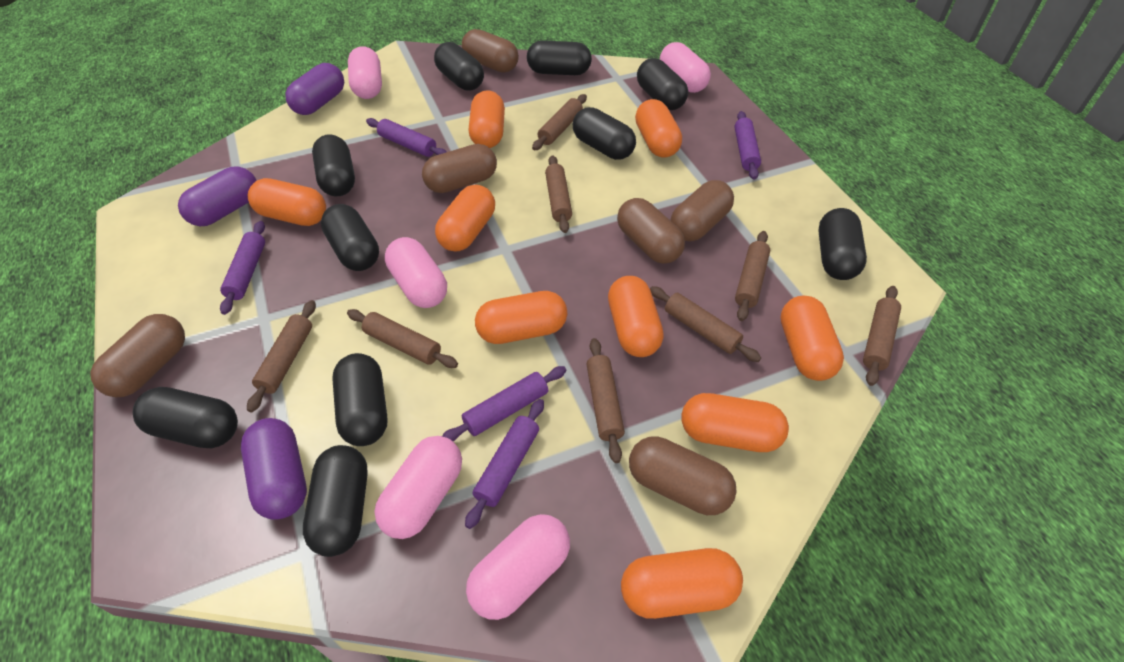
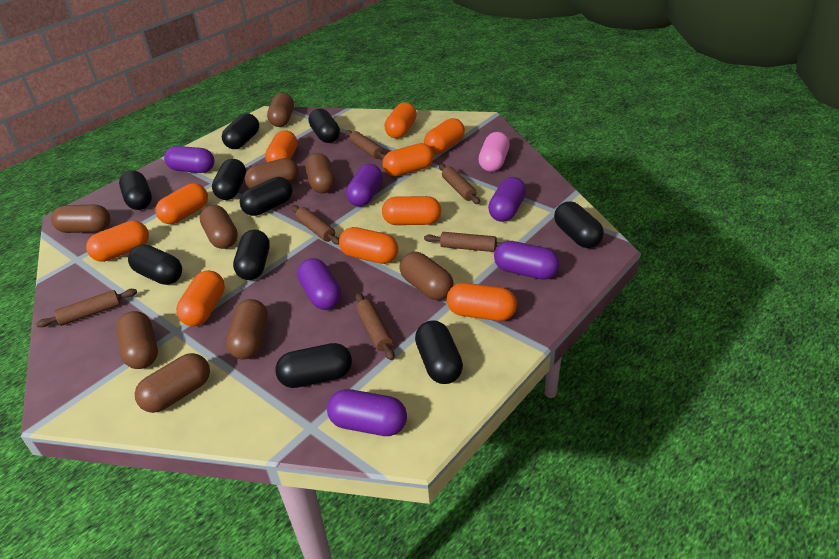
brown capsule: 6 -> 9
brown rolling pin: 8 -> 6
orange capsule: 9 -> 10
pink capsule: 5 -> 1
purple capsule: 3 -> 6
purple rolling pin: 5 -> 0

